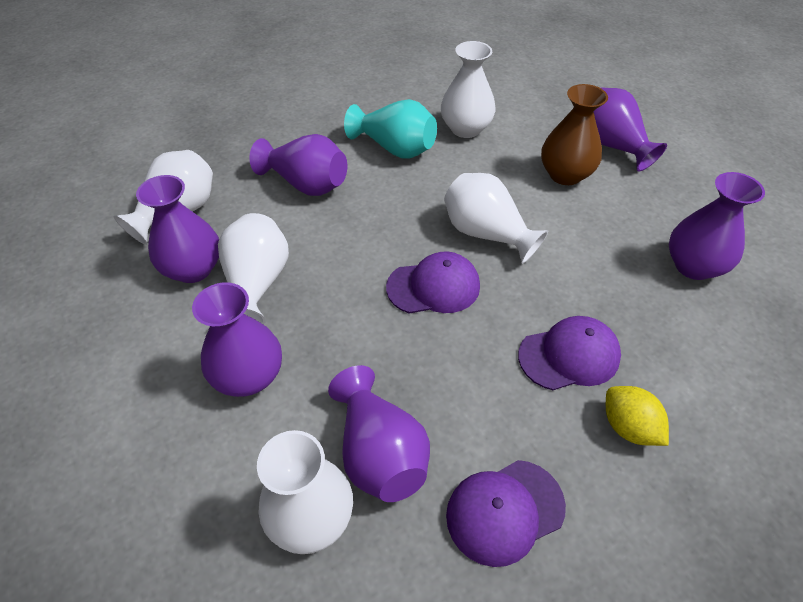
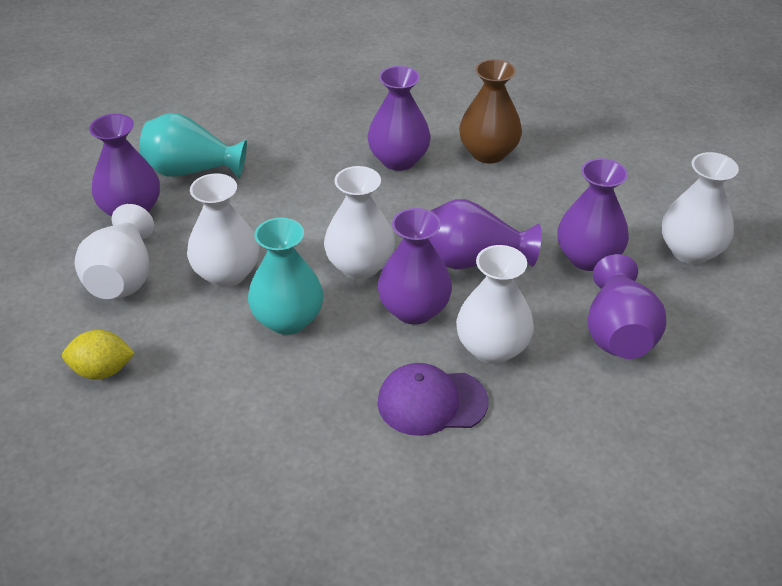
purple cap: 3 -> 1
turquoise vase: 1 -> 2

